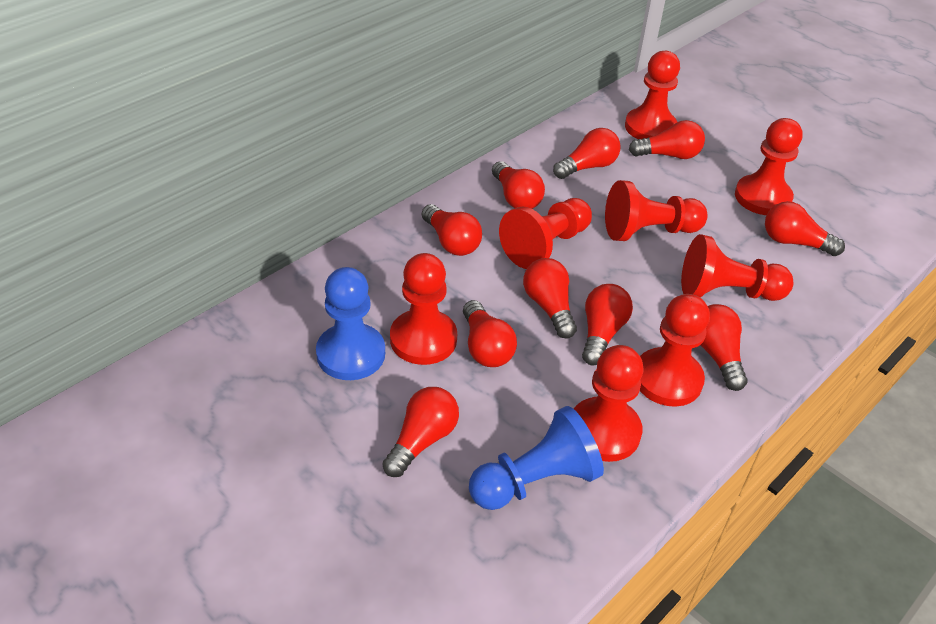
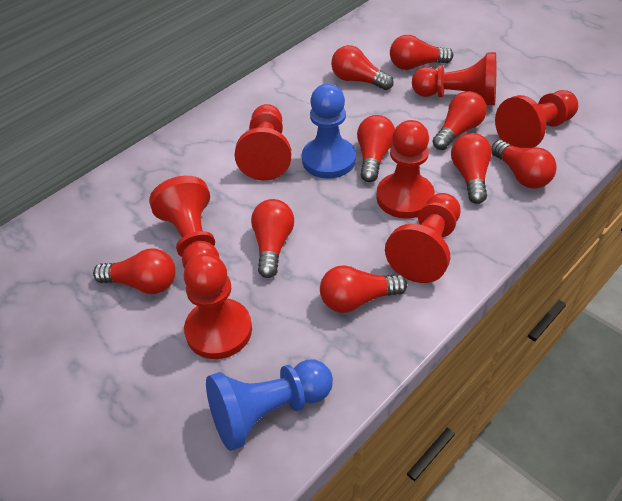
red light bulb: 10 -> 9
red pawn: 8 -> 7

